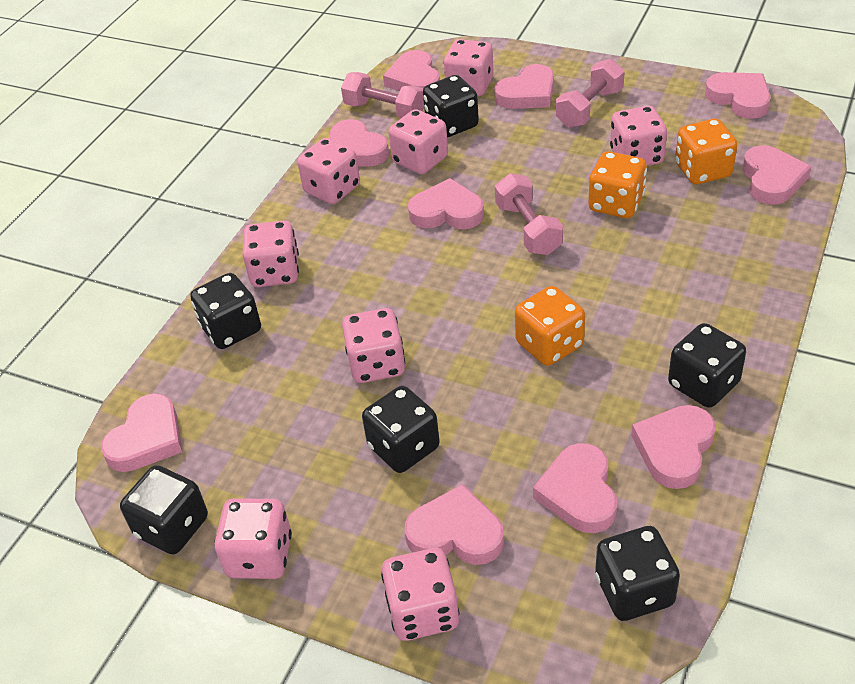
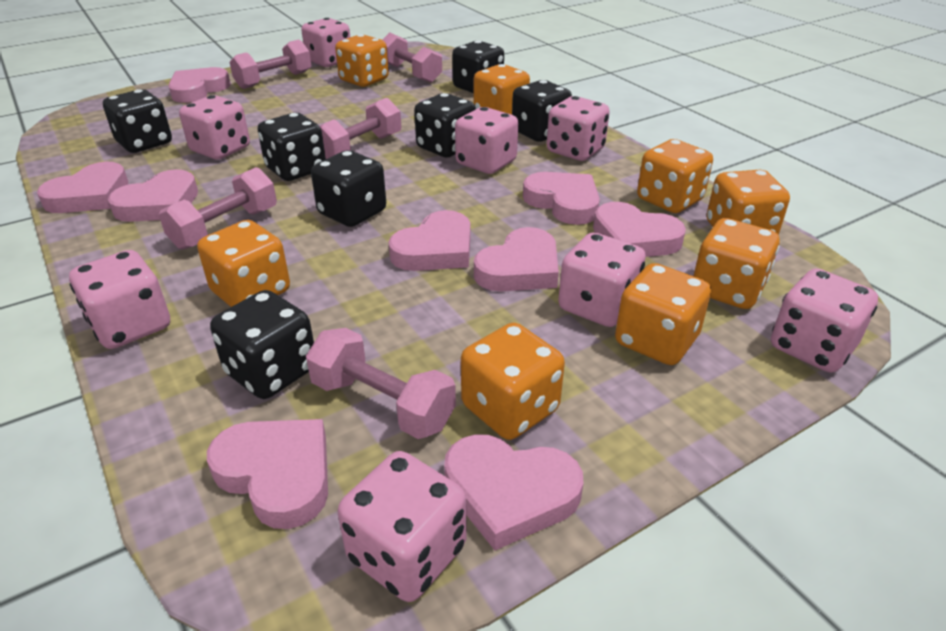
black dice: 6 -> 7
orange dice: 3 -> 8
pink dumbbell: 3 -> 5
pink heart: 10 -> 9

